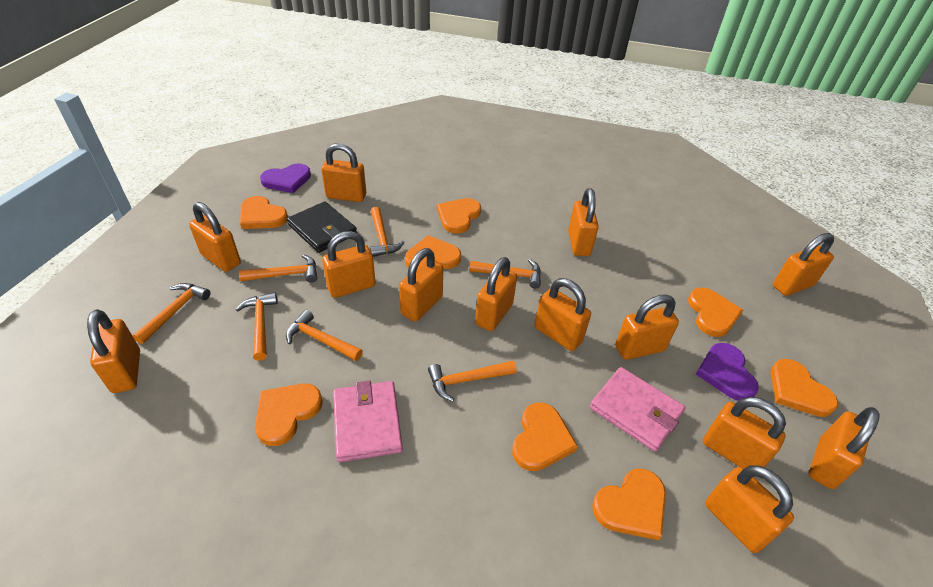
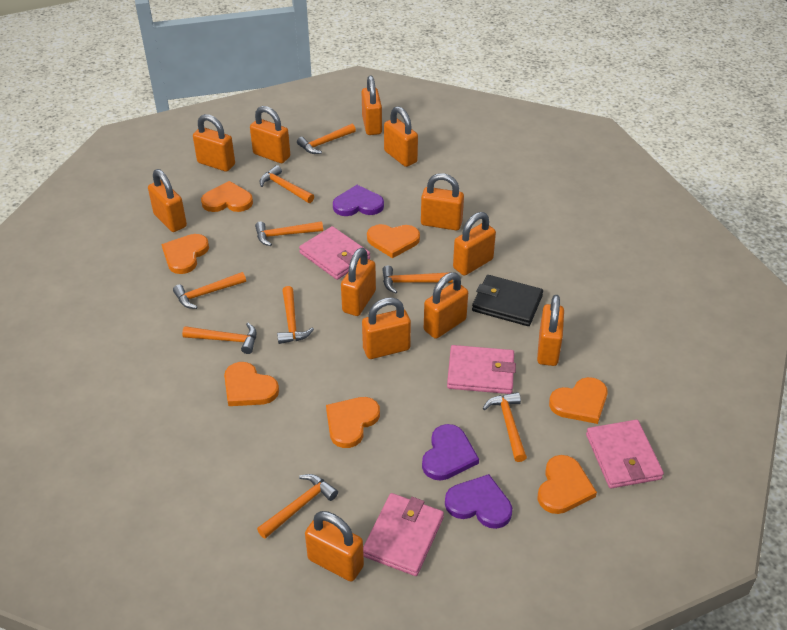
orange hammer: 7 -> 9
orange heart: 8 -> 7
orange padlock: 13 -> 12
pink wallet: 2 -> 4
purple heart: 2 -> 3

